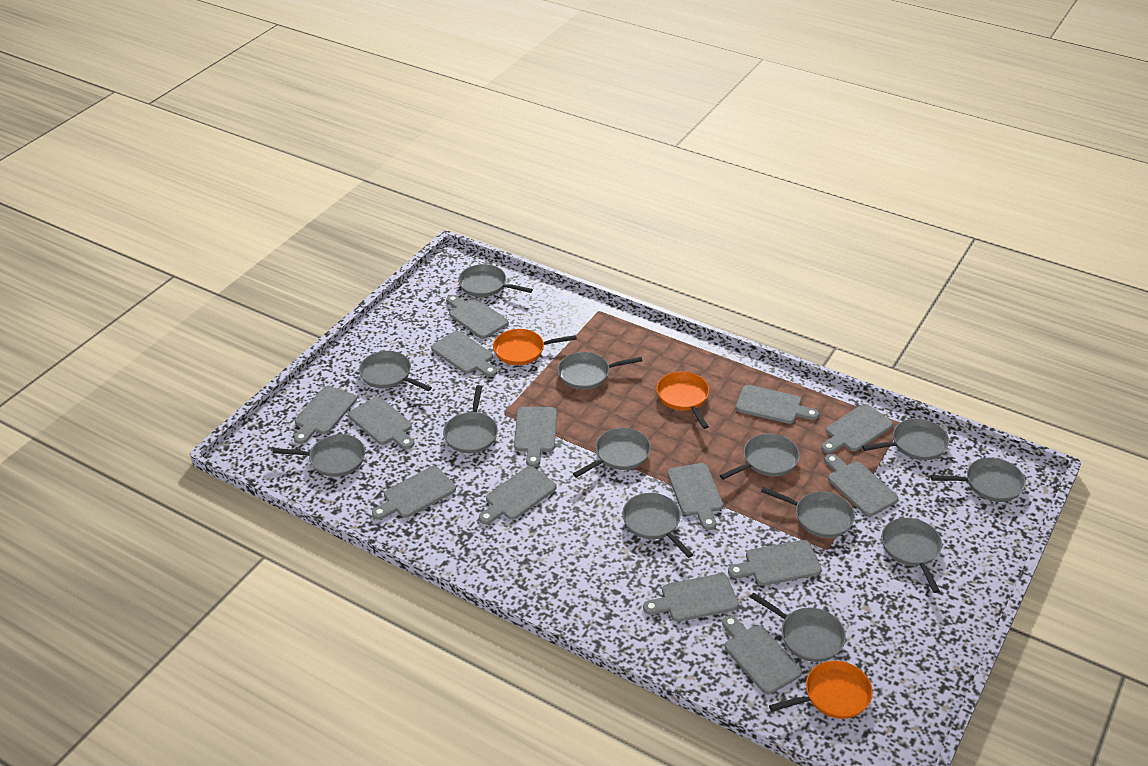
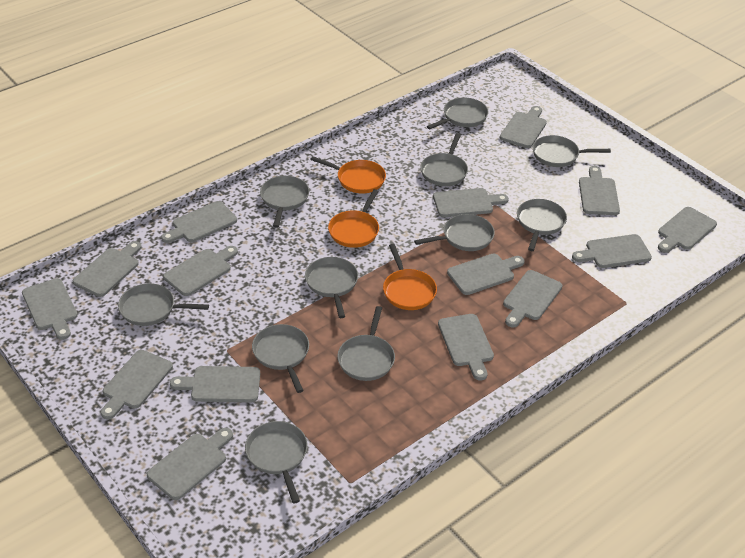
grey cutting board: 14 -> 15
grey pan: 13 -> 11

